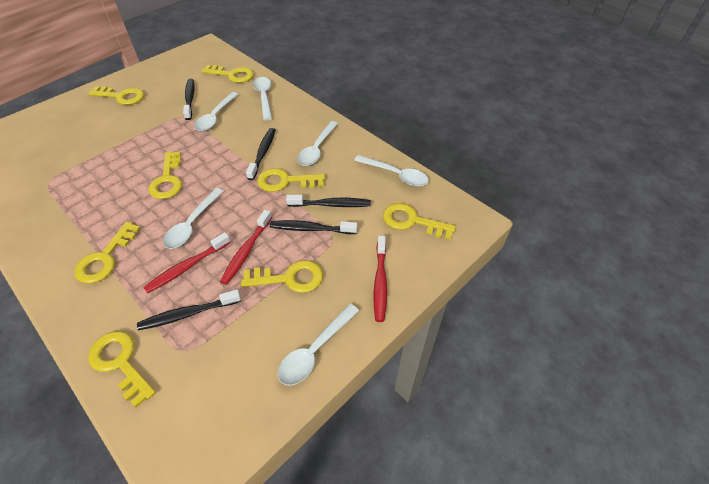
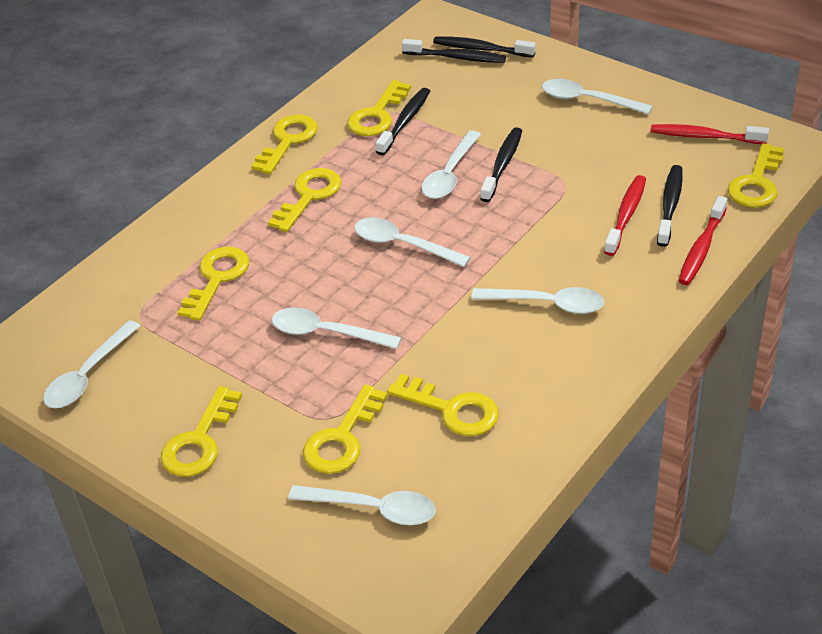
white spoon: 6 -> 7

